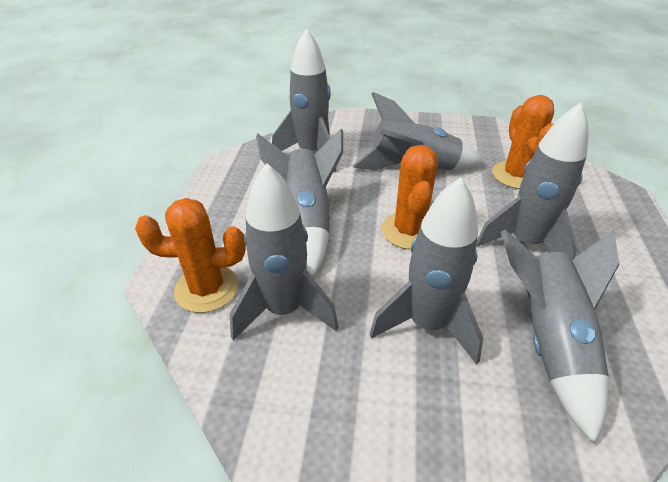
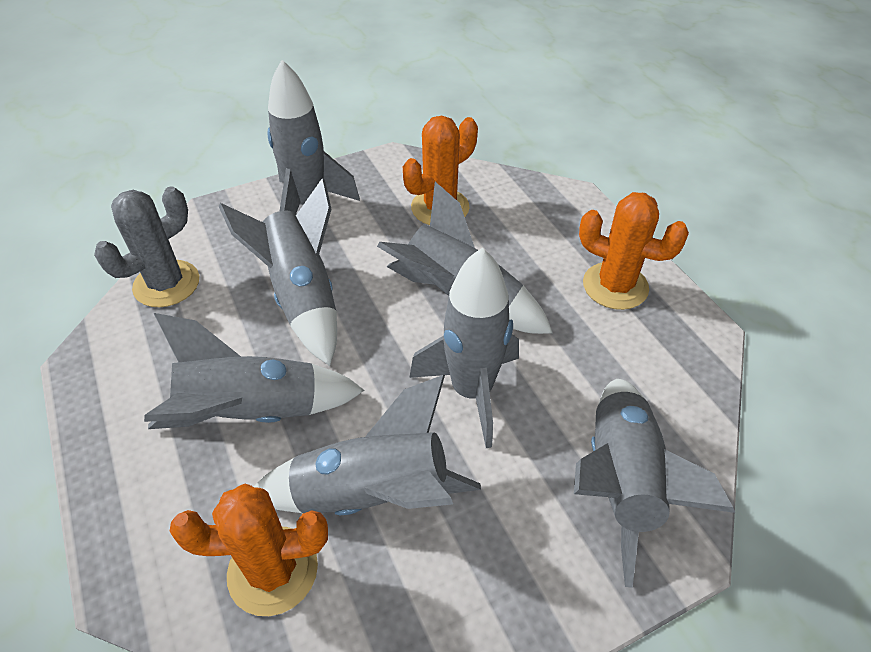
grey cactus: 0 -> 1

